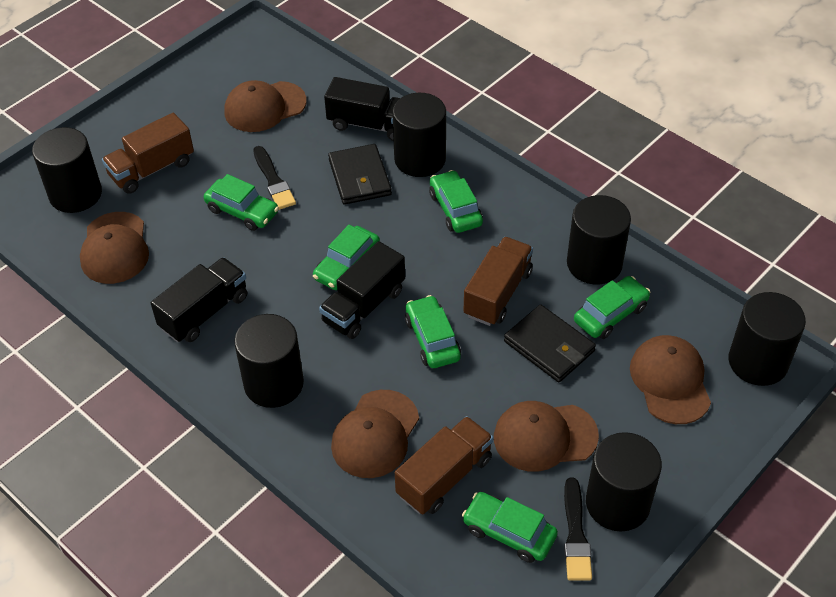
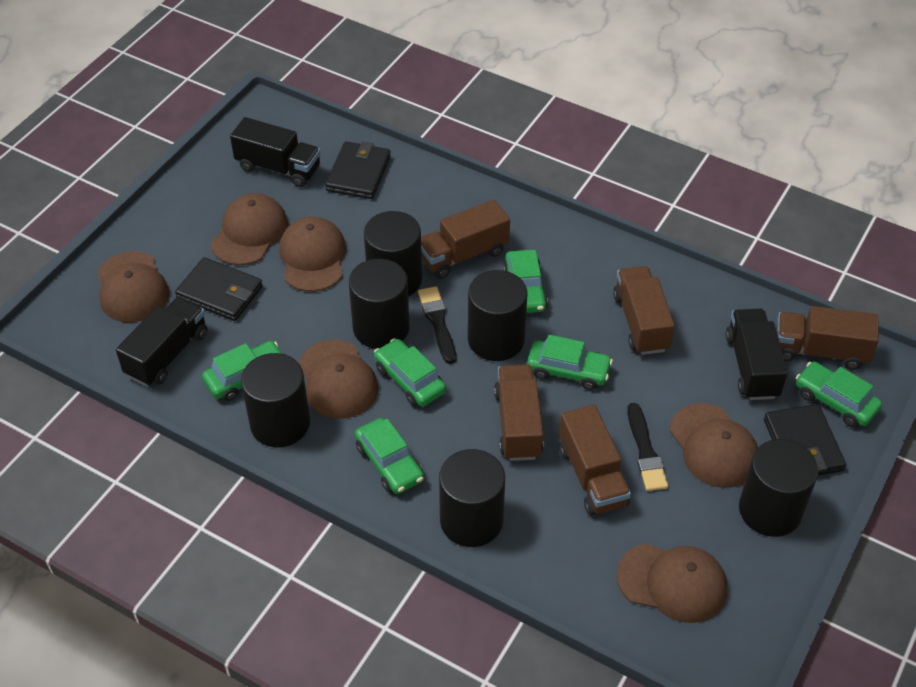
black wallet: 2 -> 3
brown cap: 5 -> 6
brown truck: 3 -> 5

